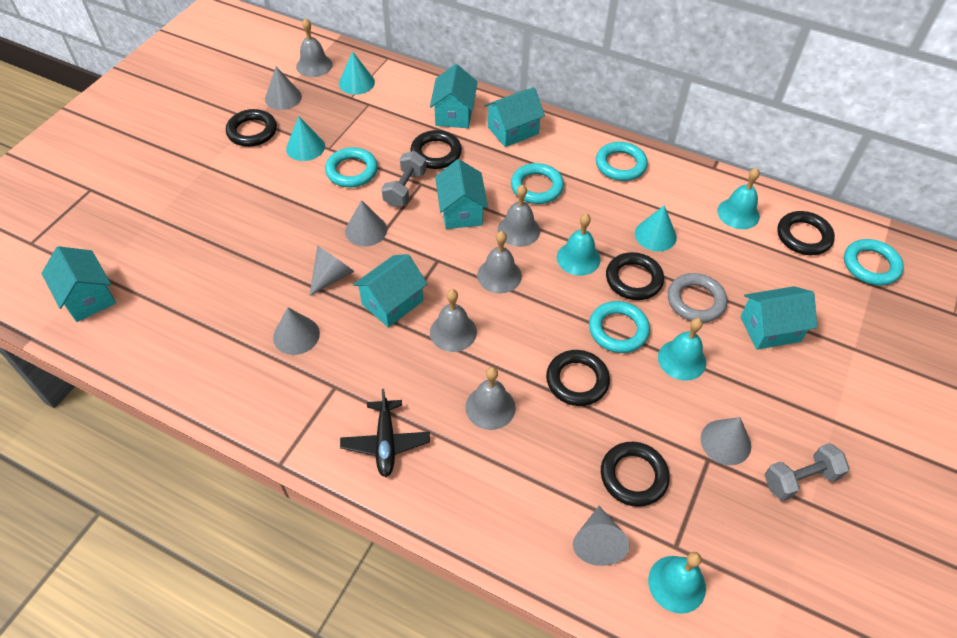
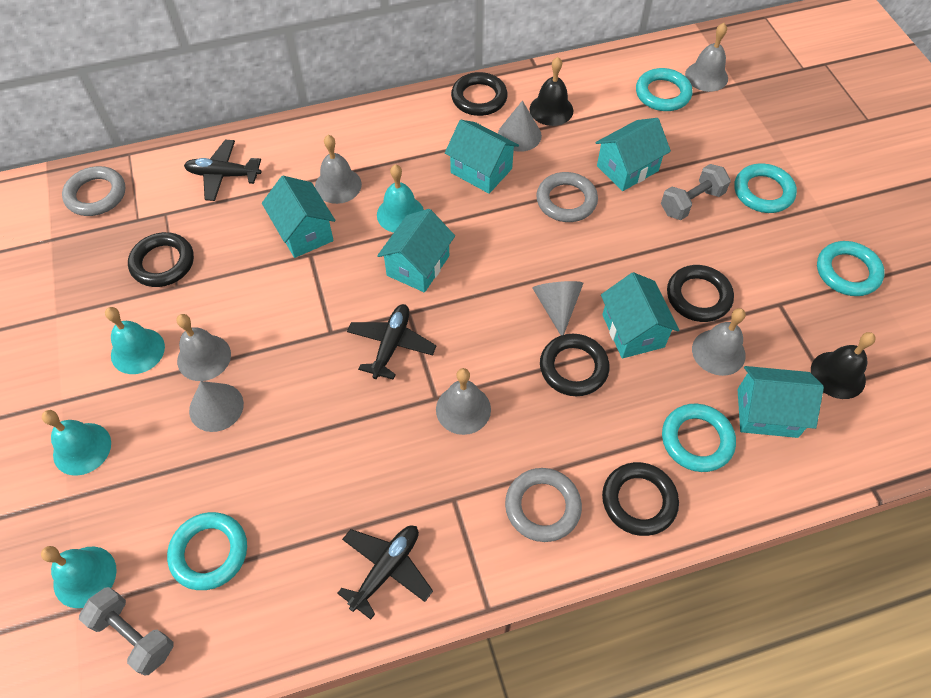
black bell: 0 -> 2
black plane: 1 -> 3
black ring: 6 -> 5
grey cone: 6 -> 3
grey ring: 1 -> 3
turquoise cone: 3 -> 0

